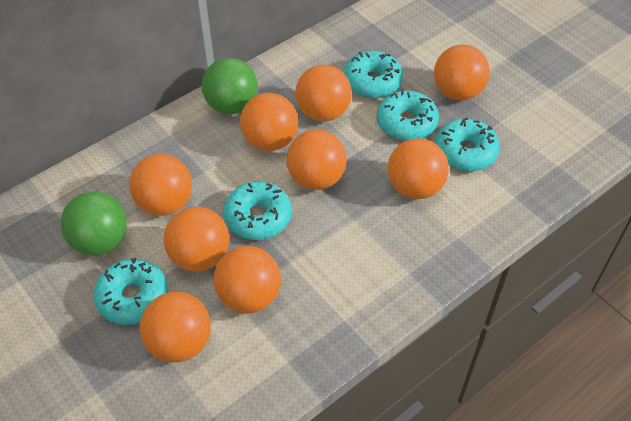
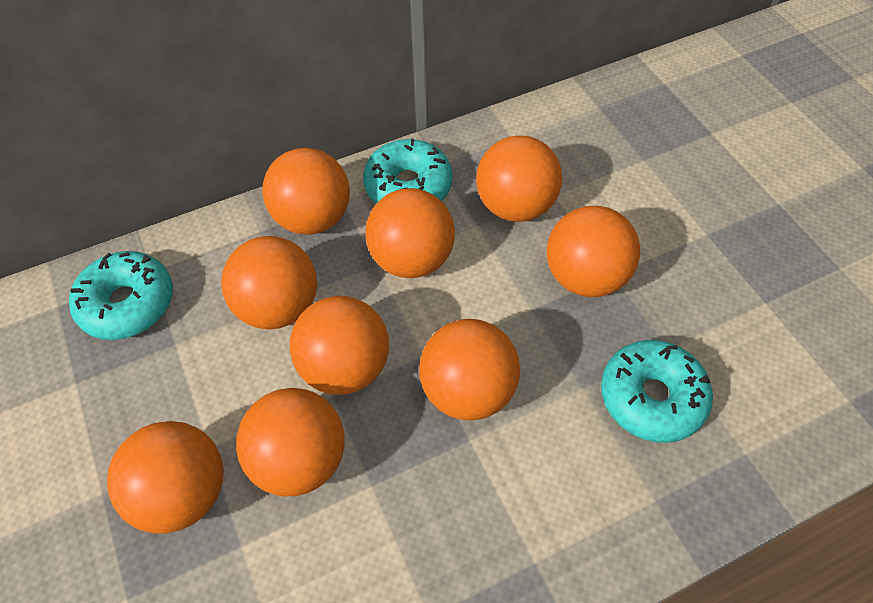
green ball: 2 -> 0
turquoise donut: 5 -> 3

